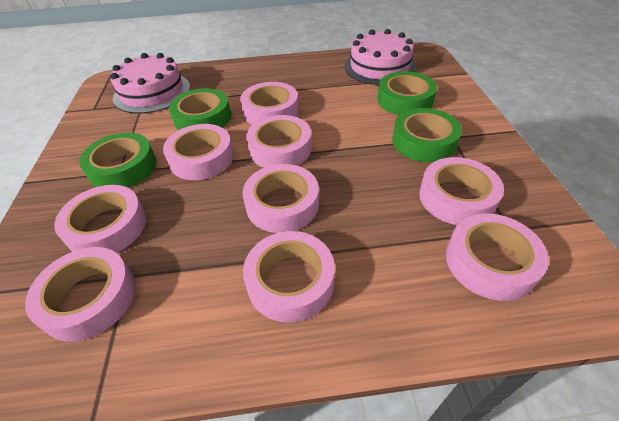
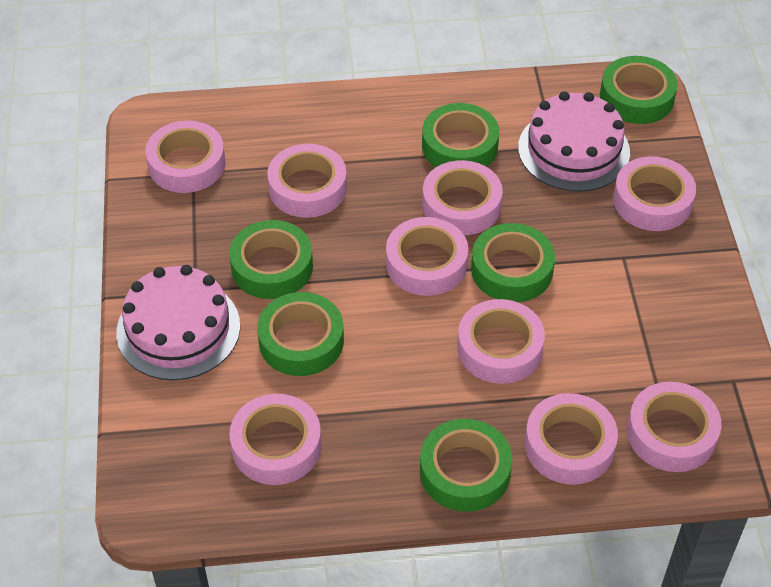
green tape: 4 -> 6

